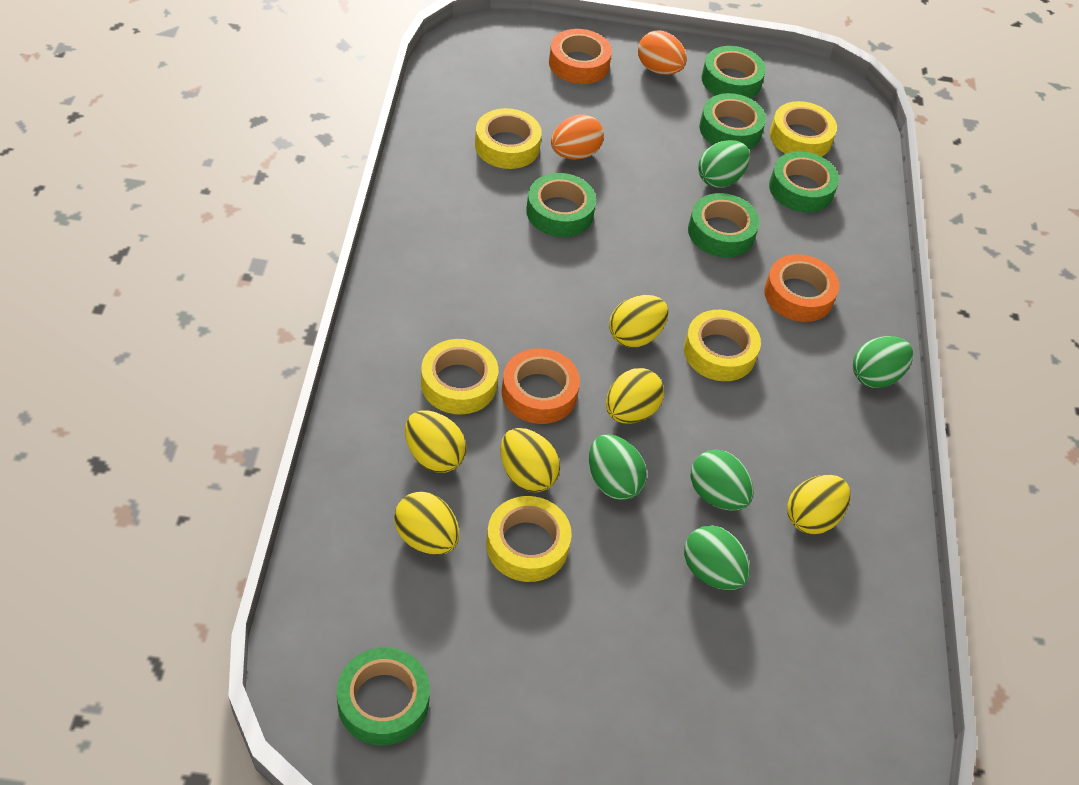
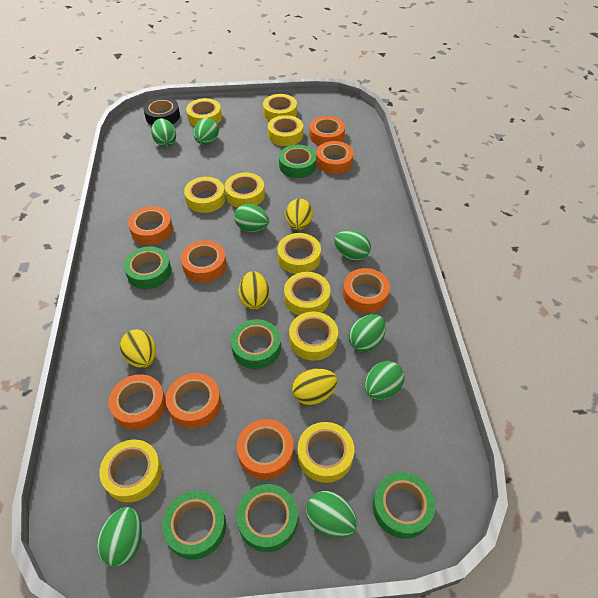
black tape: 0 -> 1
green egg: 5 -> 8
orange egg: 2 -> 0
orange tape: 3 -> 8
yellow egg: 6 -> 4
yellow tape: 5 -> 10

